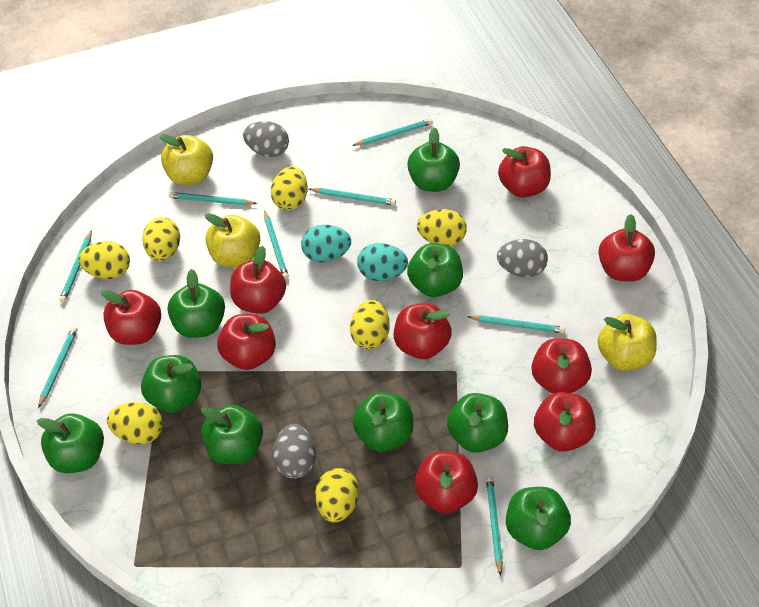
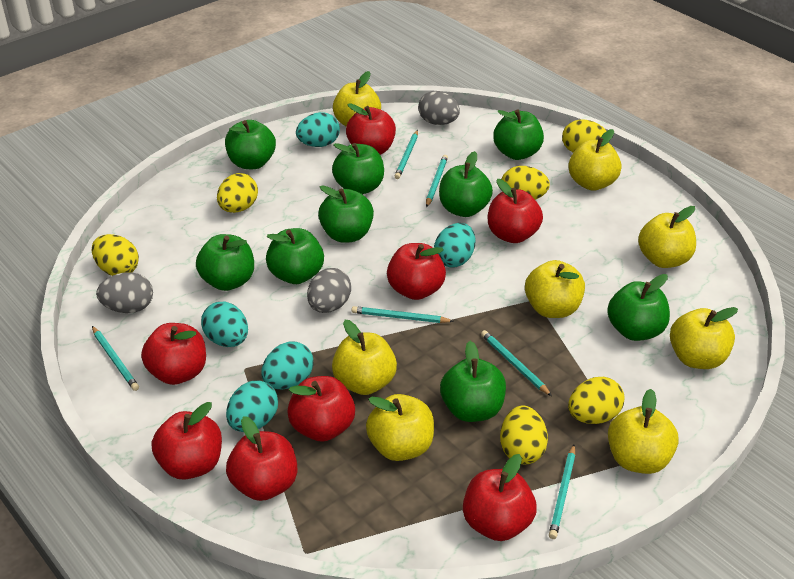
red apple: 9 -> 8
turquoise egg: 2 -> 5
turquoise pencil: 8 -> 6
yellow apple: 3 -> 8
yellow egg: 7 -> 6

